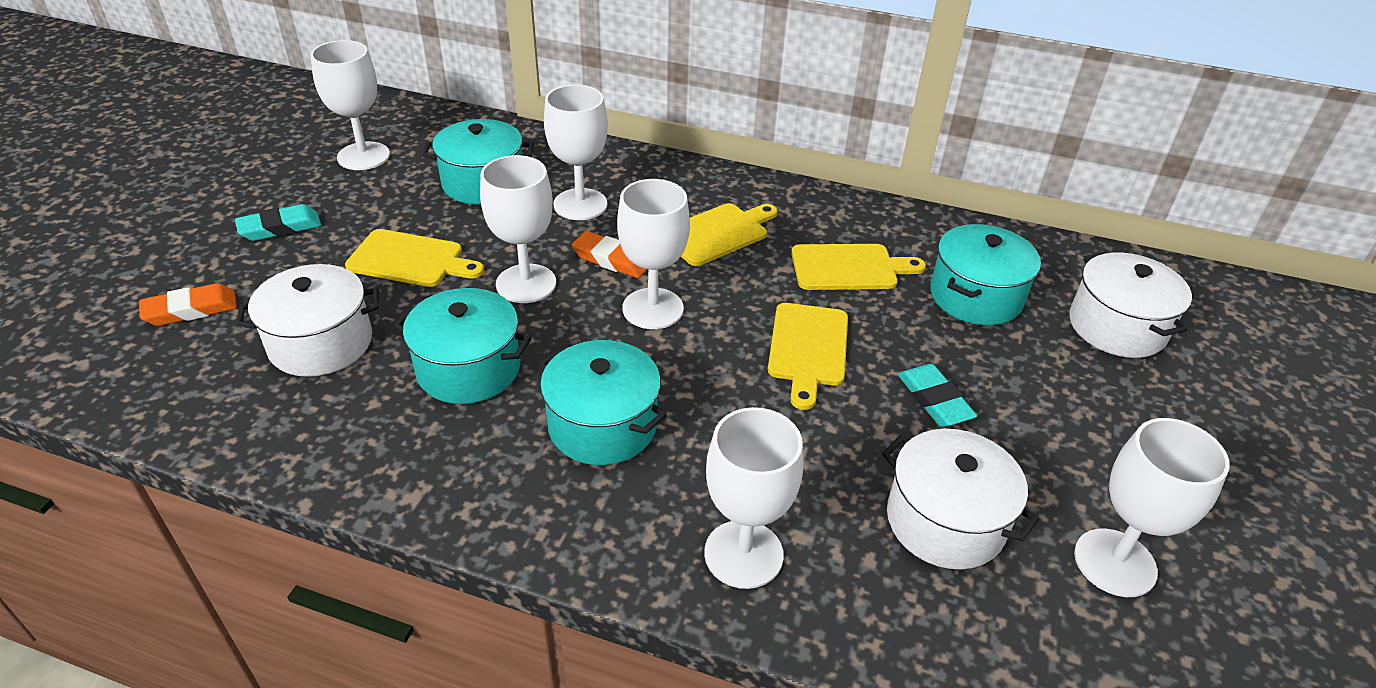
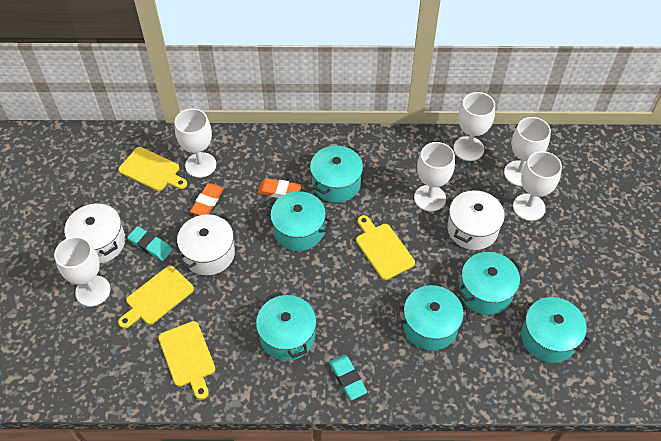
turquoise pot: 4 -> 6

